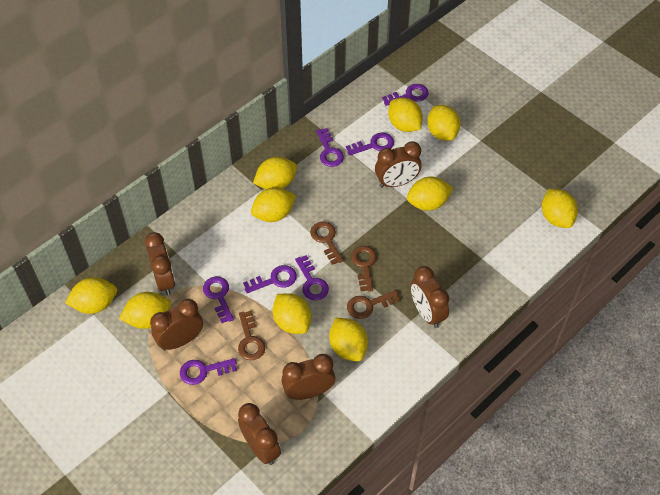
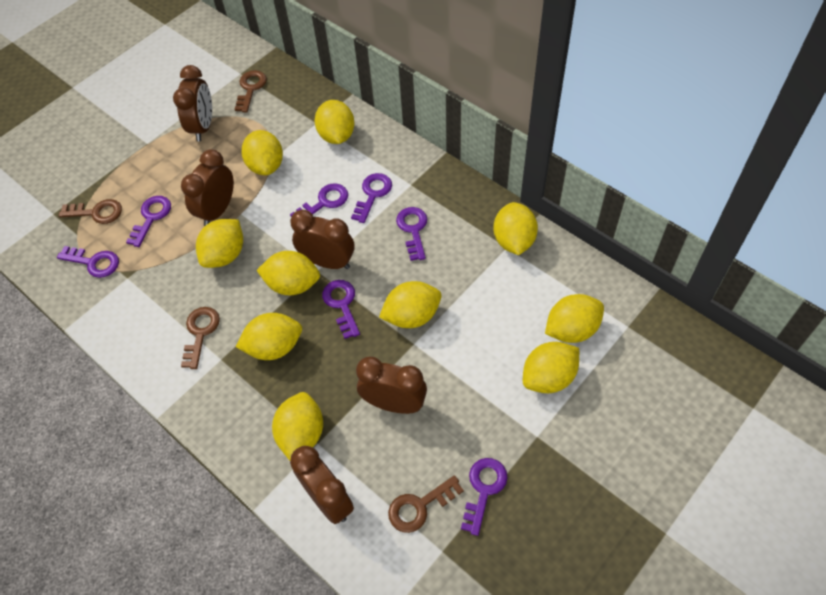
brown clock: 6 -> 5

